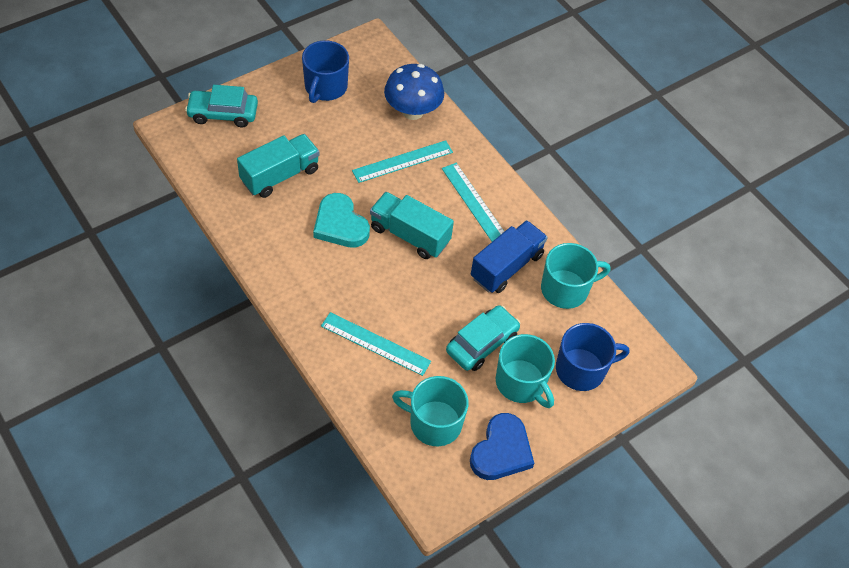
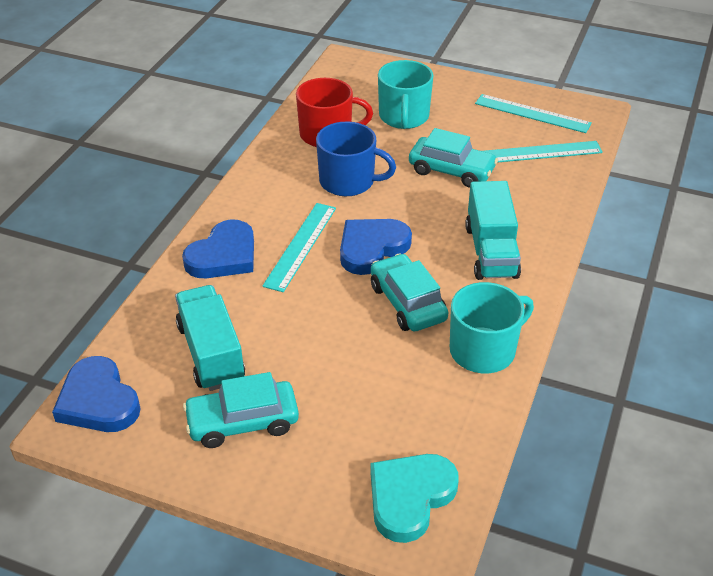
blue heart: 1 -> 3
blue mug: 2 -> 1
blue mushroom: 1 -> 0
blue truck: 1 -> 0
red mug: 0 -> 1
turquoise car: 2 -> 3
turquoise mug: 3 -> 2

